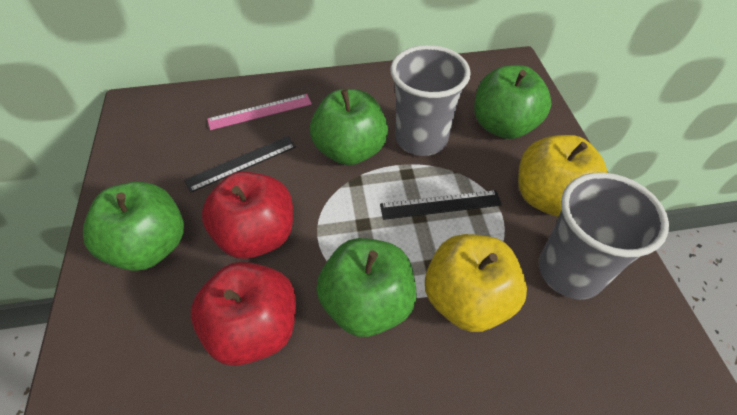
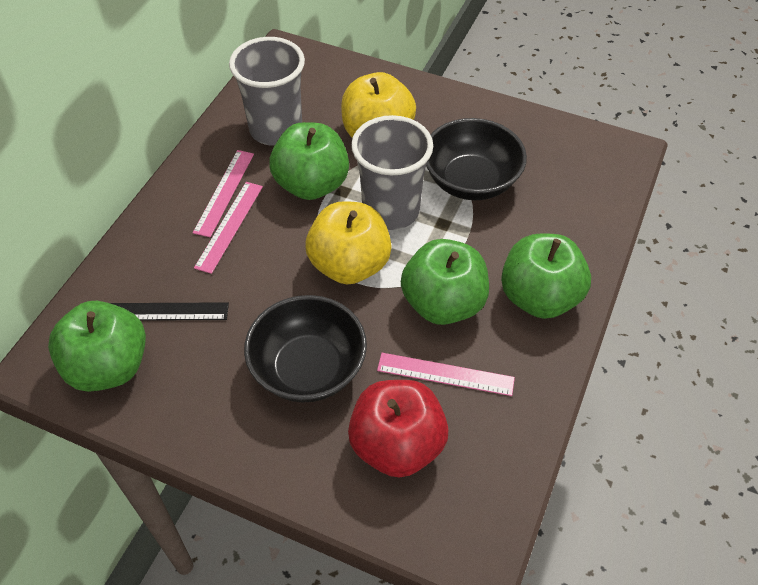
black bowl: 0 -> 2
black ruler: 2 -> 1
pink ruler: 1 -> 3
red apple: 2 -> 1

